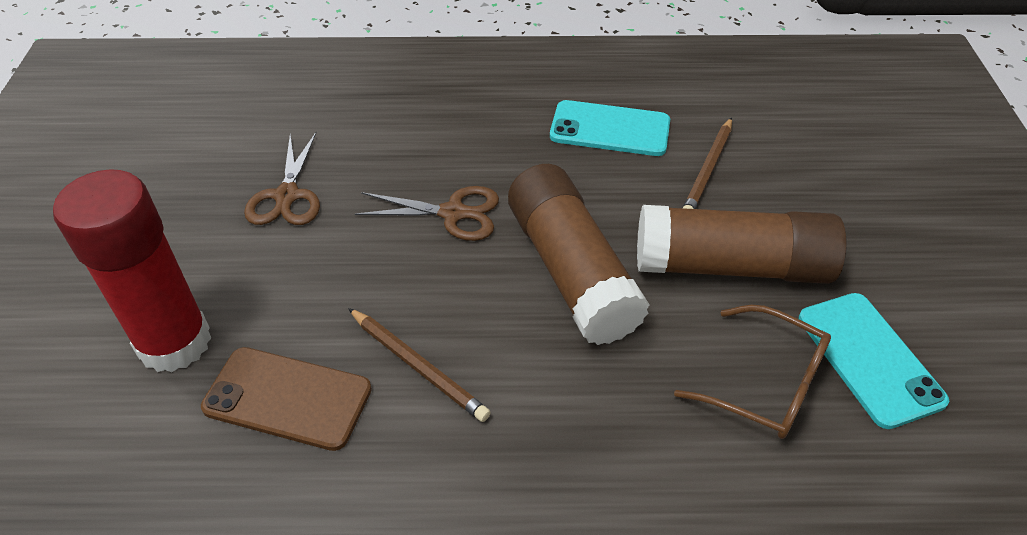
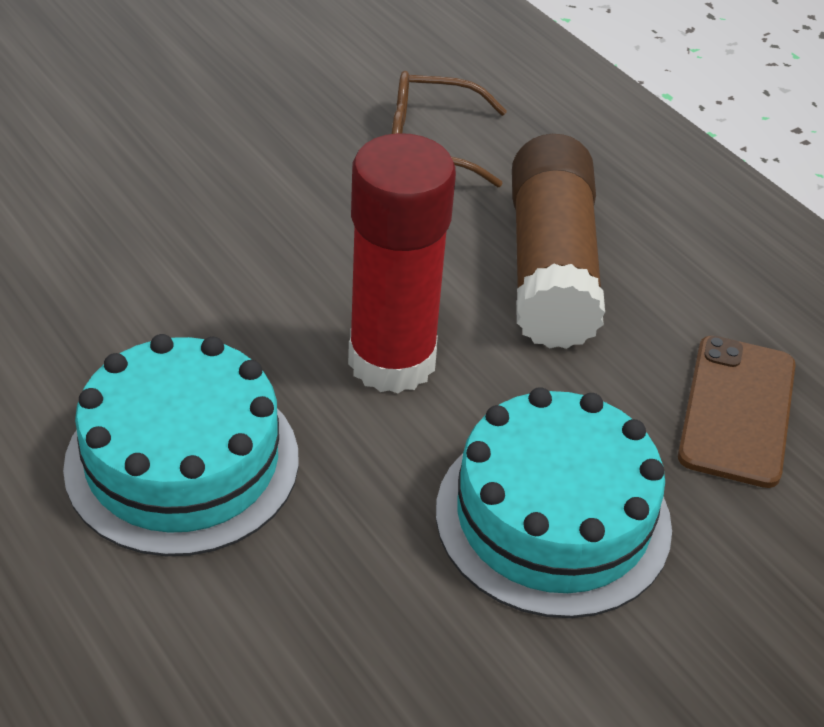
brown glue stick: 2 -> 1
brown pencil: 2 -> 0
brown scissors: 2 -> 0
turquoise cake: 0 -> 2
turquoise phone: 2 -> 0

